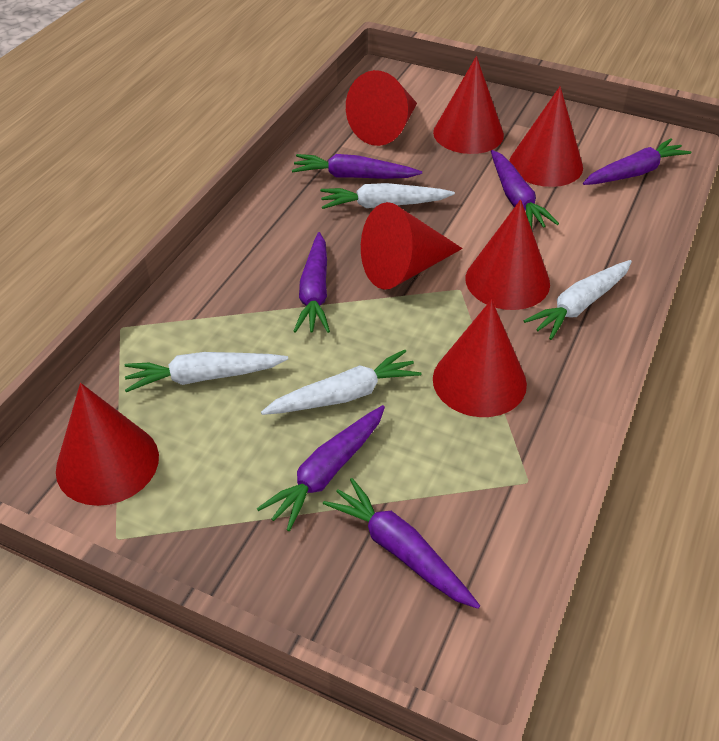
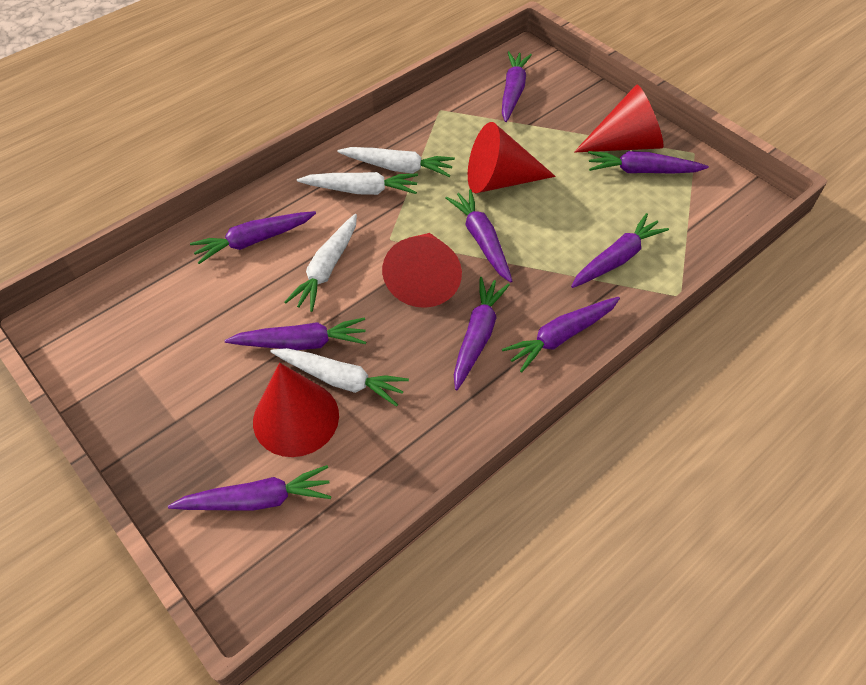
purple carrot: 6 -> 9
red cone: 7 -> 4

